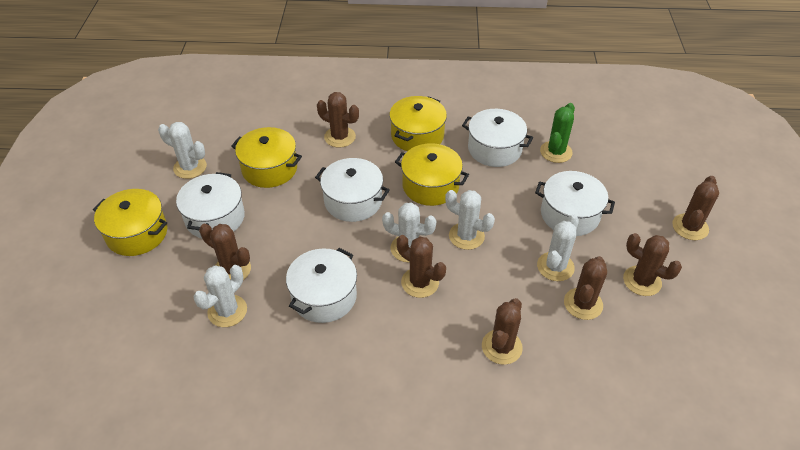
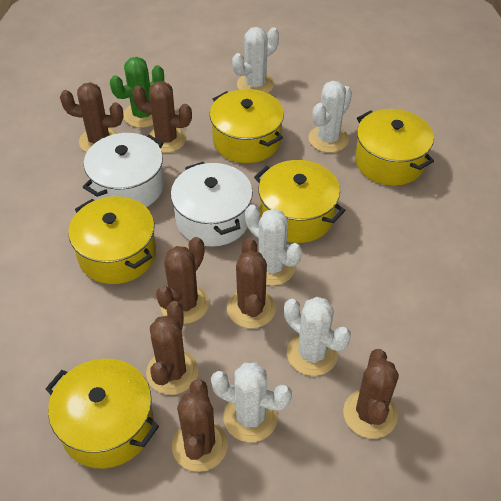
white pot: 5 -> 2
yellow pot: 4 -> 5

